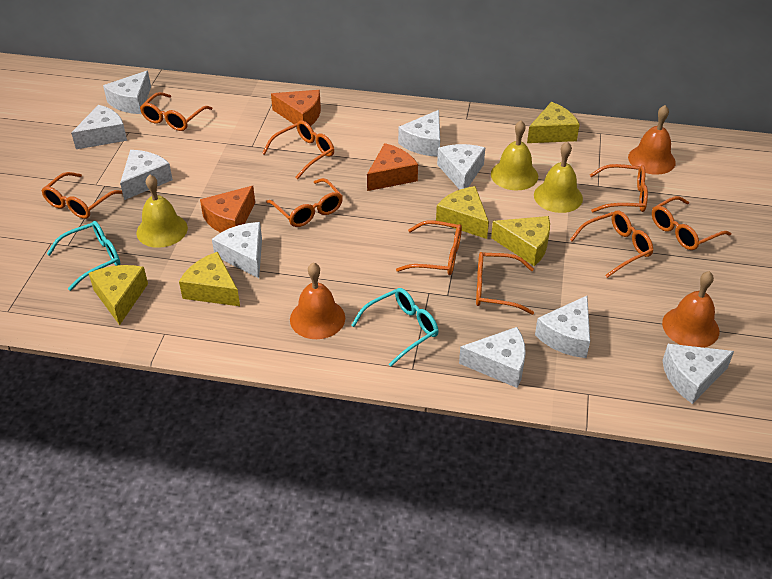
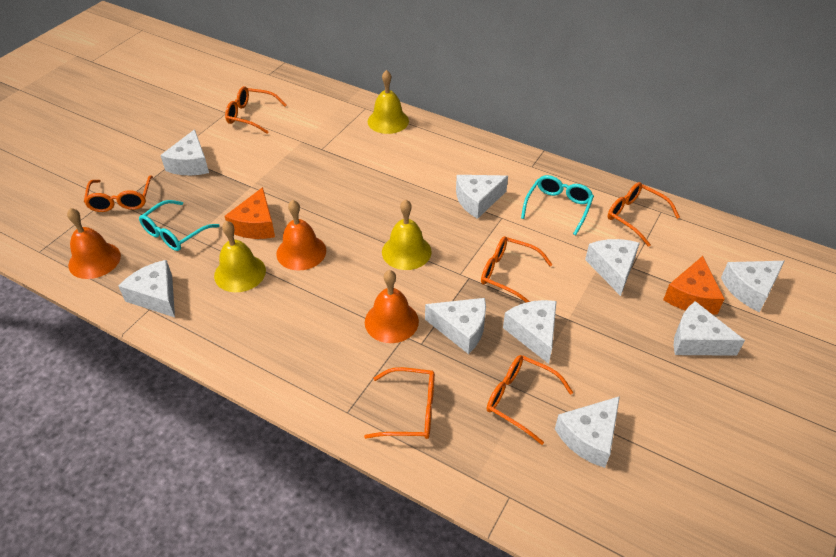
orange cheese: 3 -> 2
orange glasses: 9 -> 6
yellow cheese: 5 -> 0

